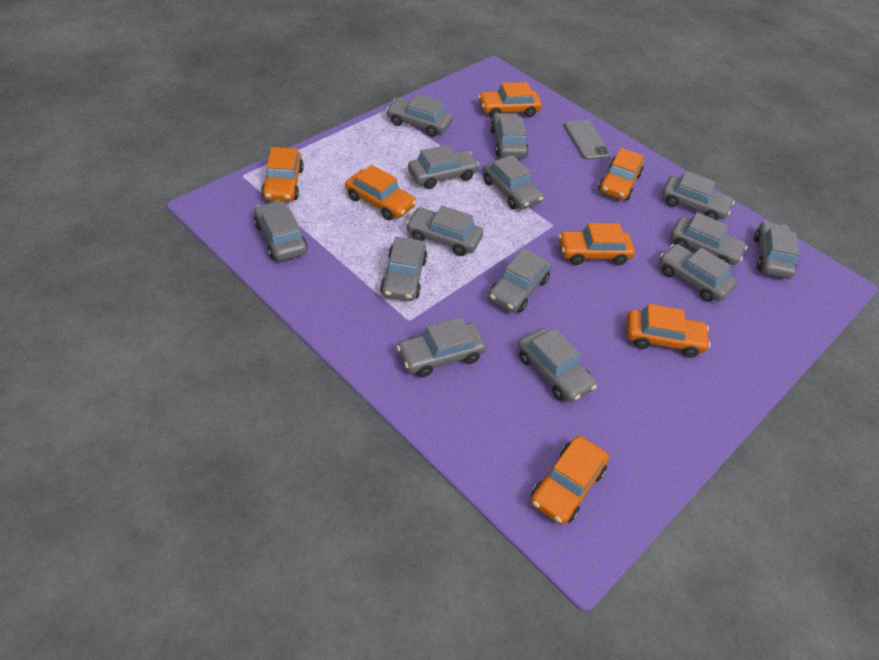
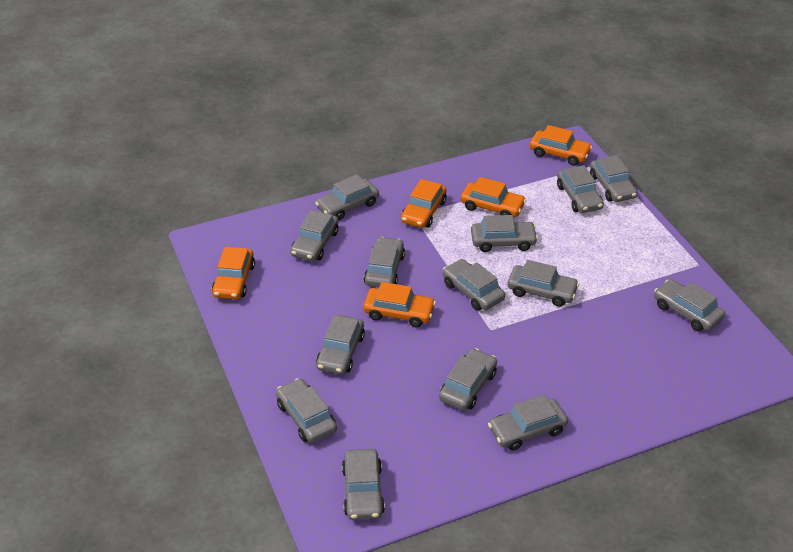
grey phone: 1 -> 0
orange car: 7 -> 5

